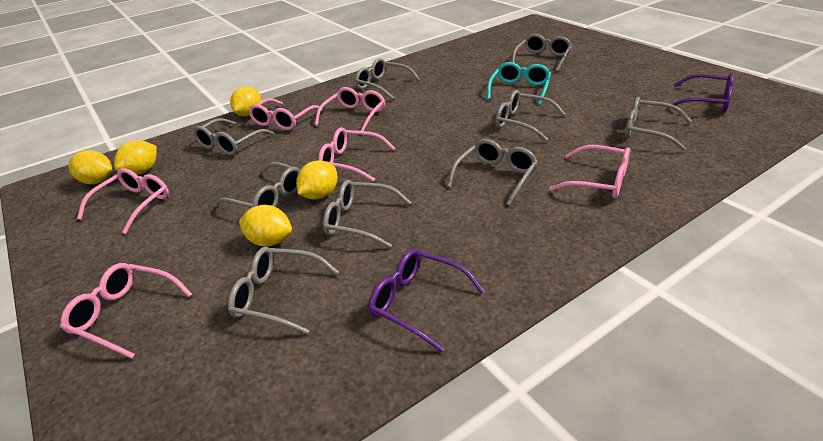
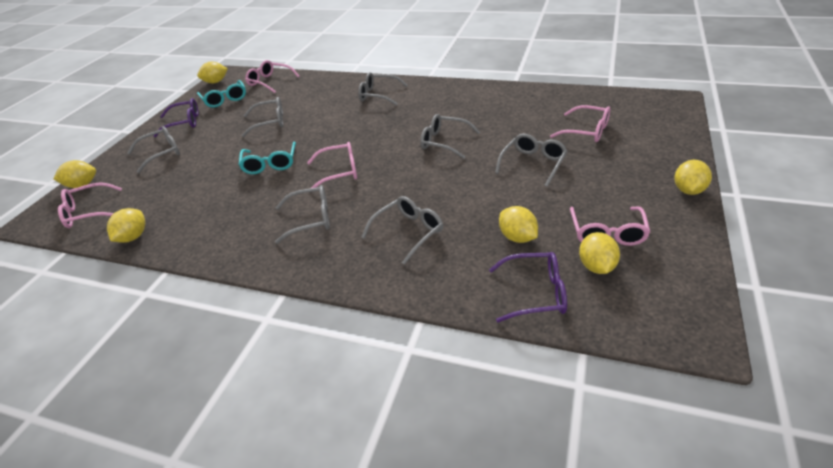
grey glasses: 9 -> 7
pink glasses: 6 -> 5
turquoise glasses: 1 -> 2
yellow lemon: 5 -> 6

